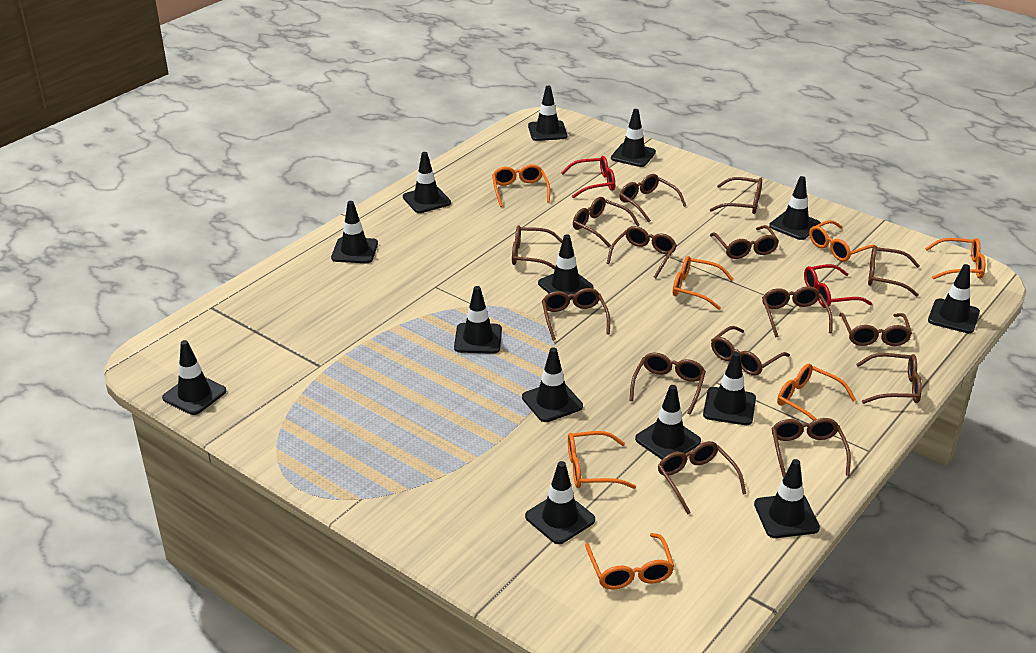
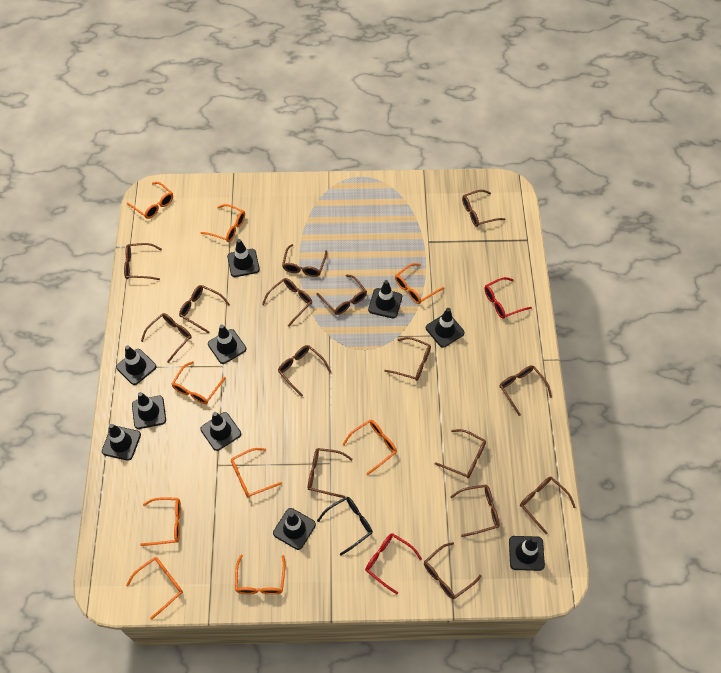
black glasses: 0 -> 1
black traffic cone: 14 -> 10
orange glasses: 7 -> 9

